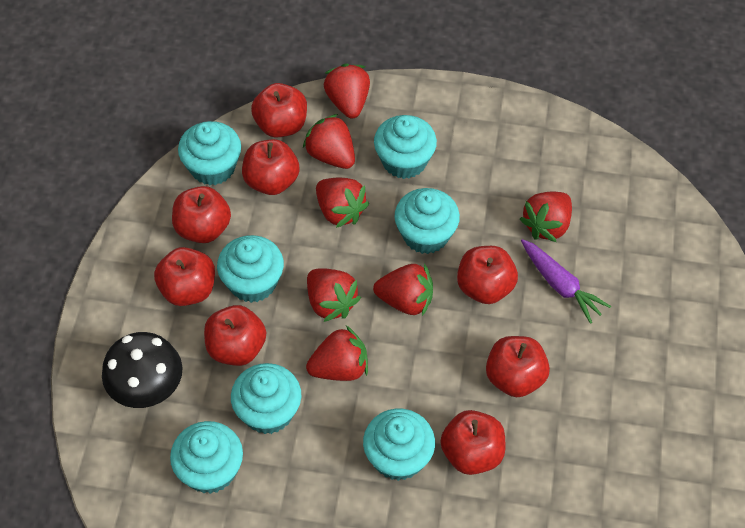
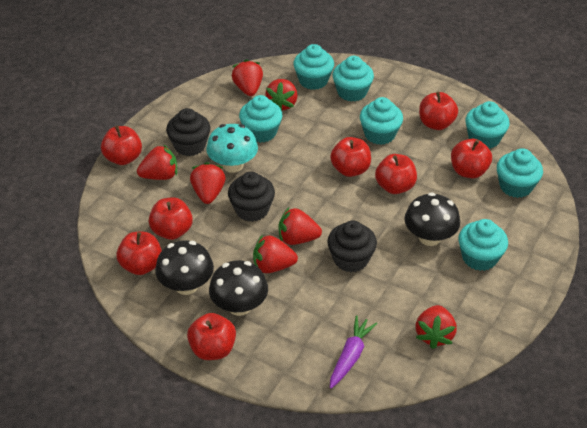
black cupcake: 0 -> 3
black mushroom: 1 -> 3
turquoise mushroom: 0 -> 1

